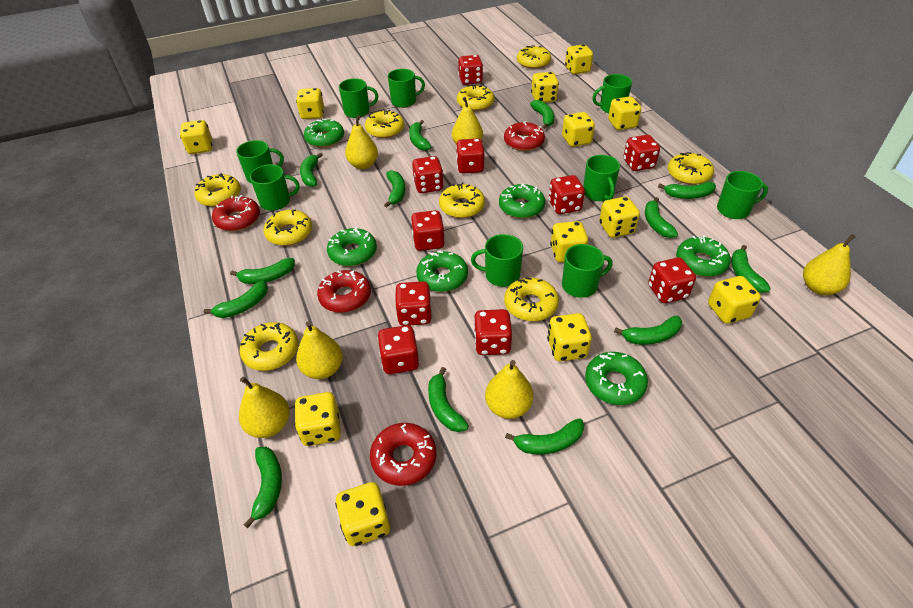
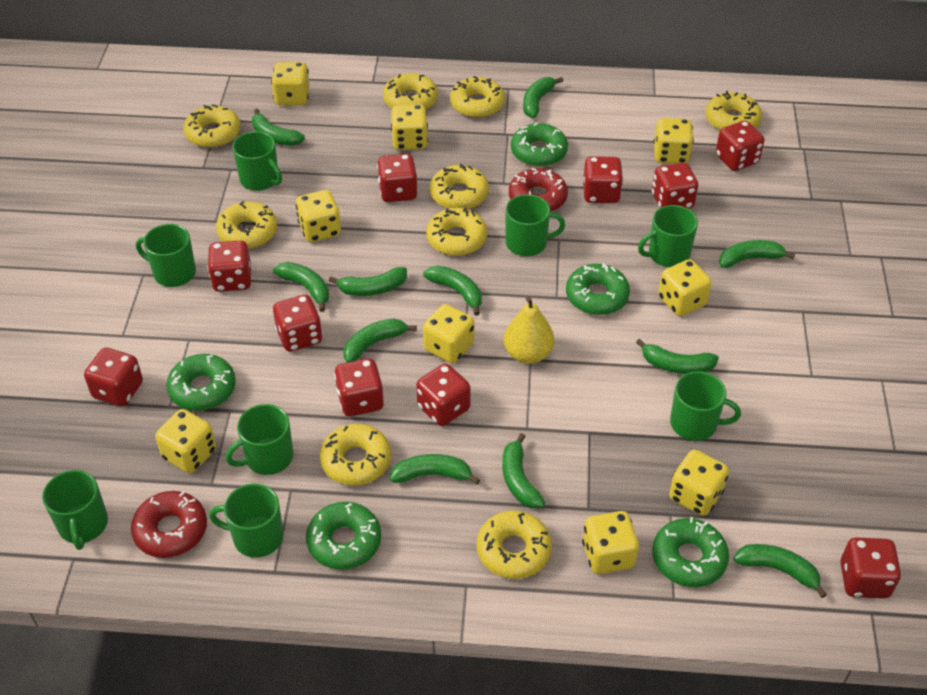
green banana: 13 -> 11
green donut: 6 -> 5
green mug: 9 -> 8
red donut: 4 -> 2
yellow dice: 12 -> 9
yellow pear: 6 -> 1

